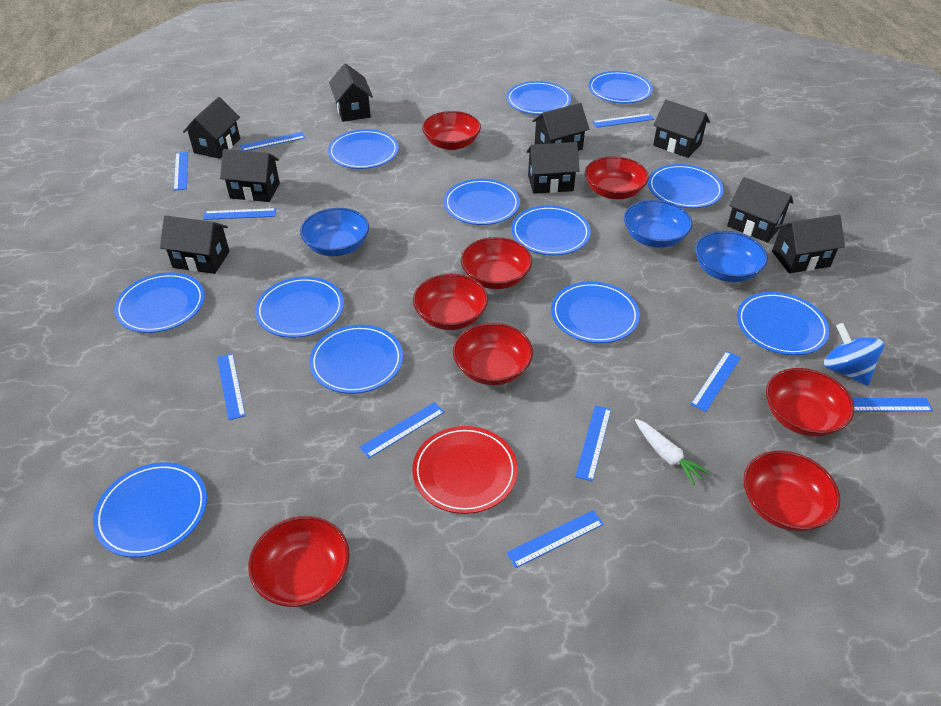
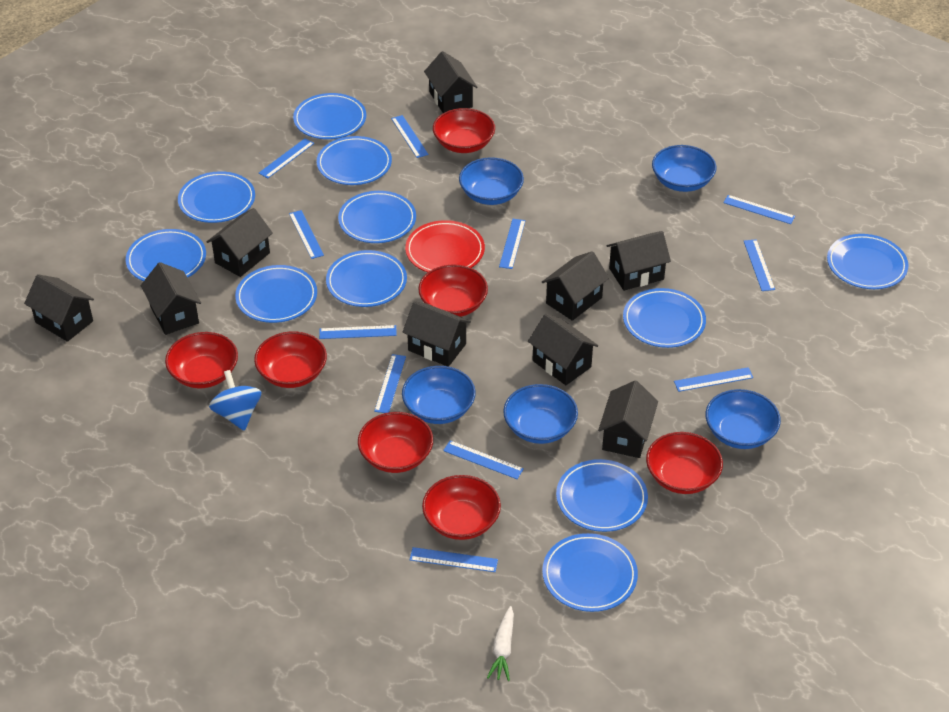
blue bowl: 3 -> 5
blue plate: 12 -> 11
blue ruler: 10 -> 11
red bowl: 8 -> 7

